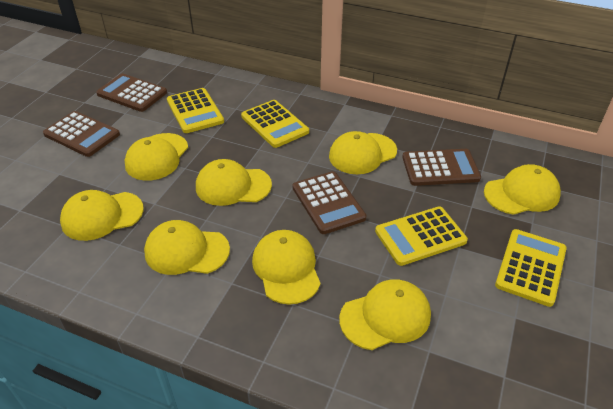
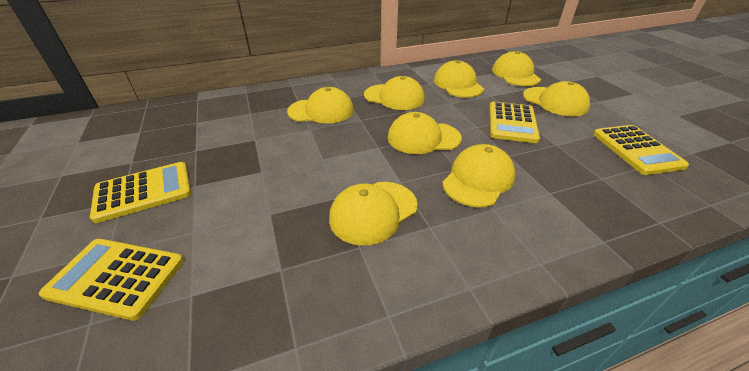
brown calculator: 4 -> 0

